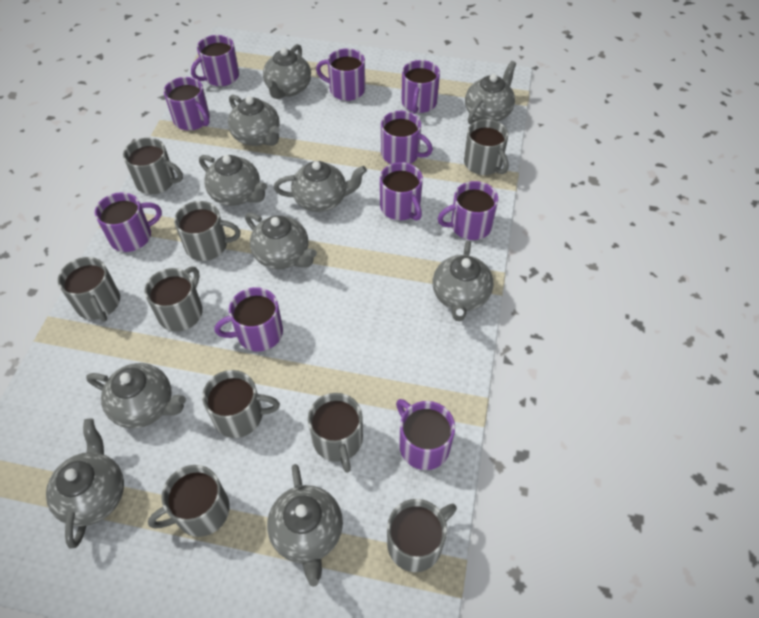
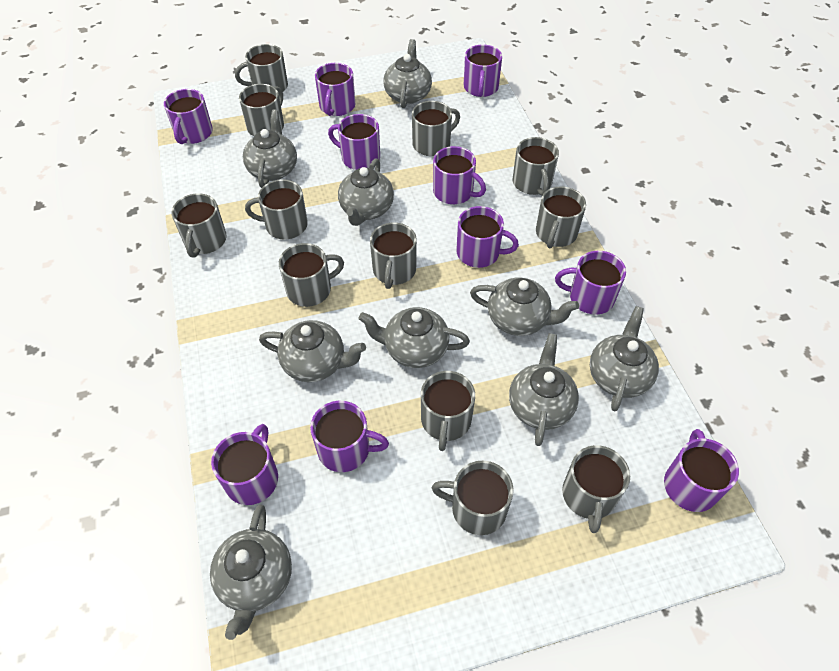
grey mug: 9 -> 12
grey teapot: 10 -> 9

